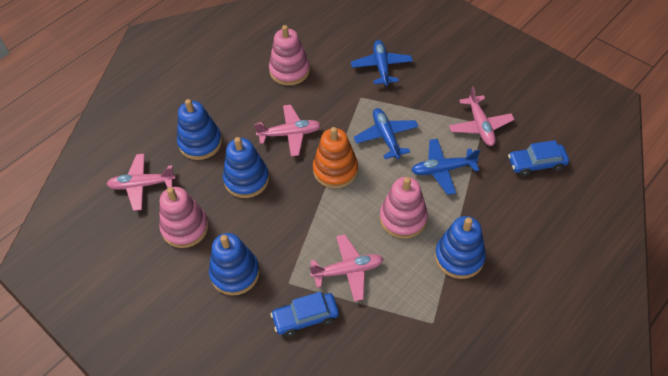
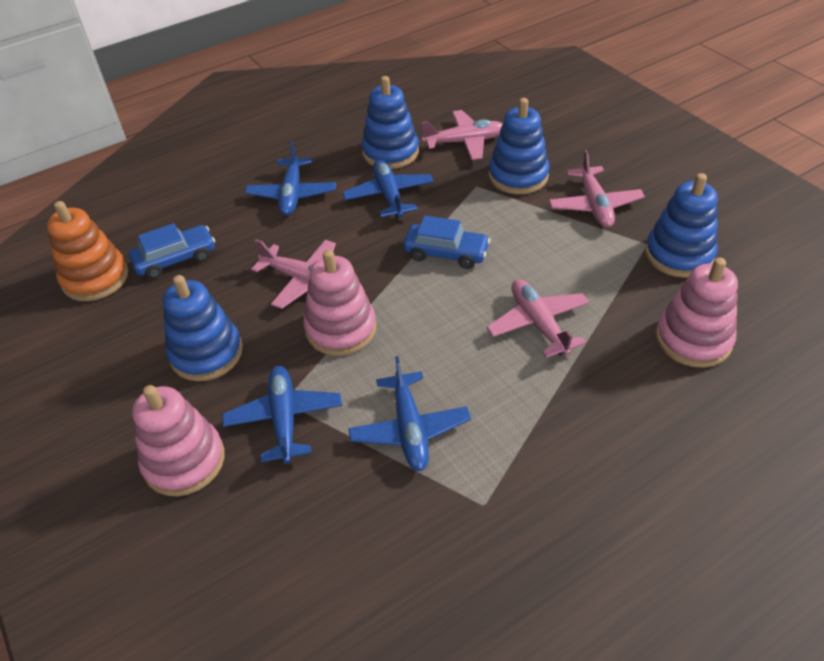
blue plane: 3 -> 4

